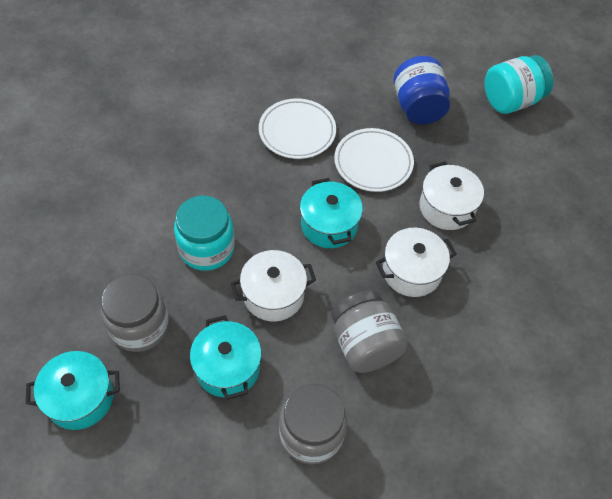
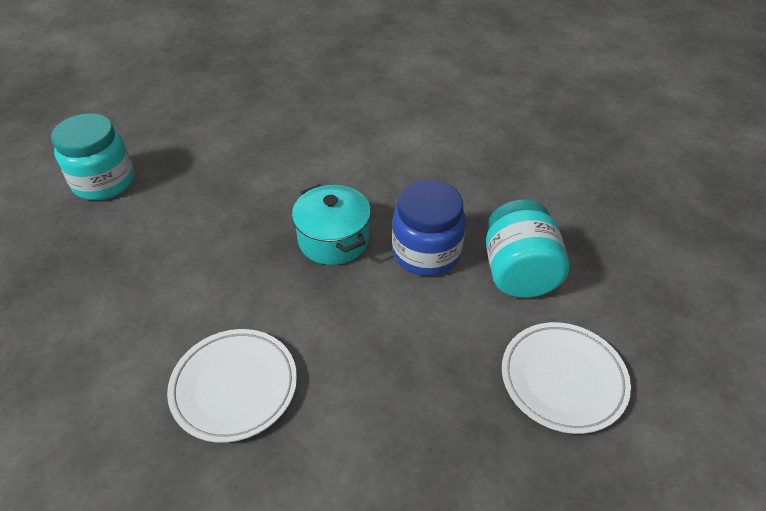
grey jar: 3 -> 0
turquoise pot: 3 -> 1
white pot: 3 -> 0

